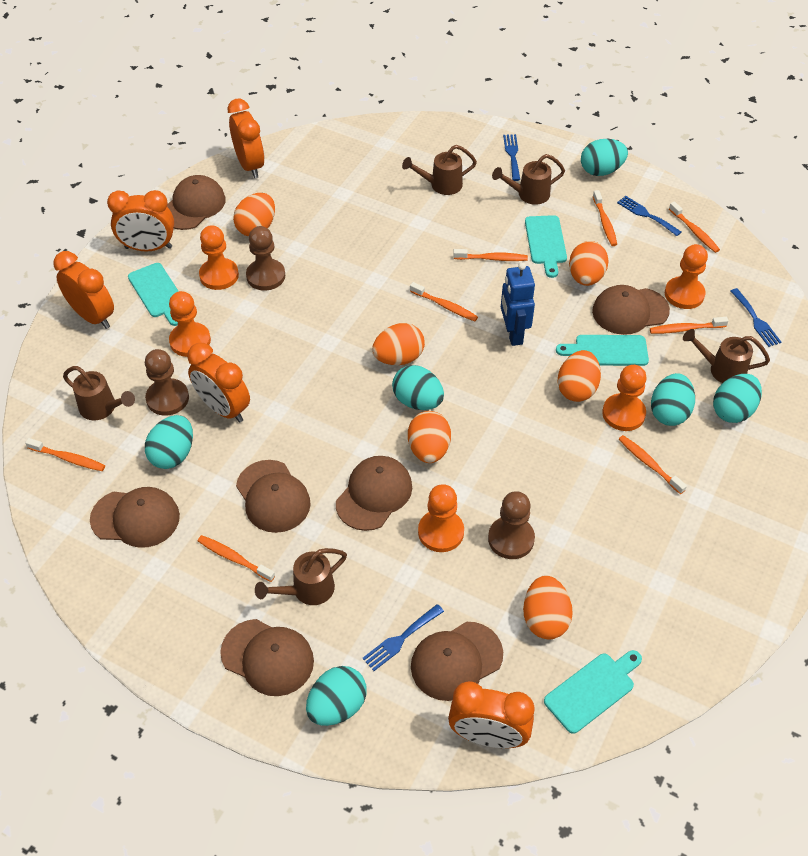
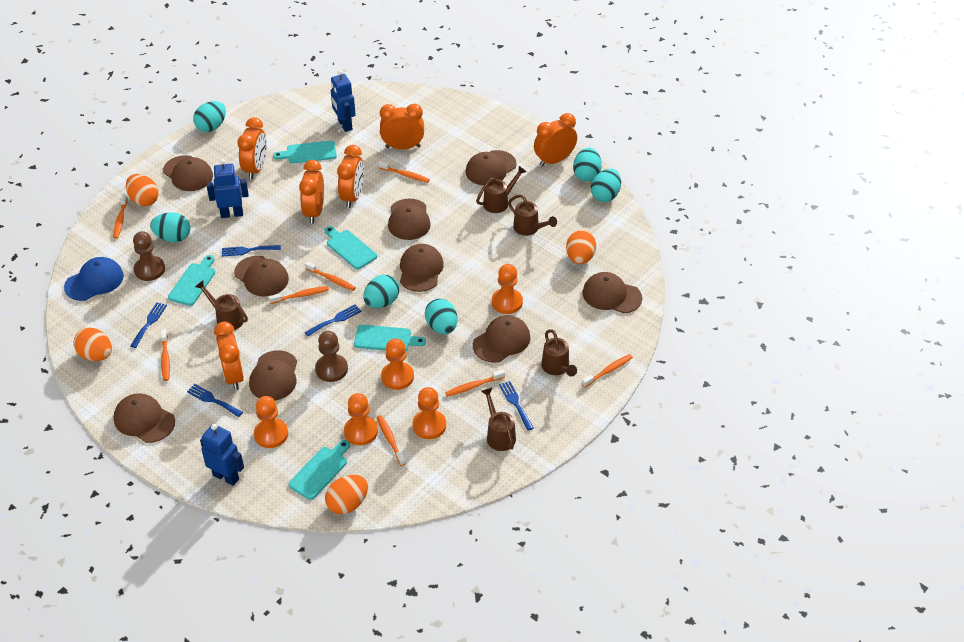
blue cap: 0 -> 1
blue fork: 4 -> 5
blue robot: 1 -> 3
brown cap: 7 -> 9
brown pawn: 3 -> 2
orange clock: 5 -> 6
orange egg: 6 -> 4
turquoise cutting board: 4 -> 5

